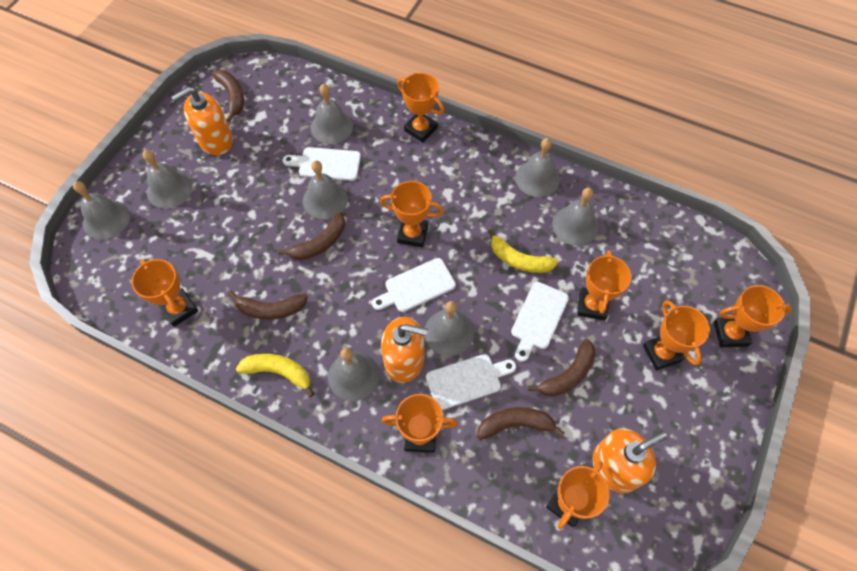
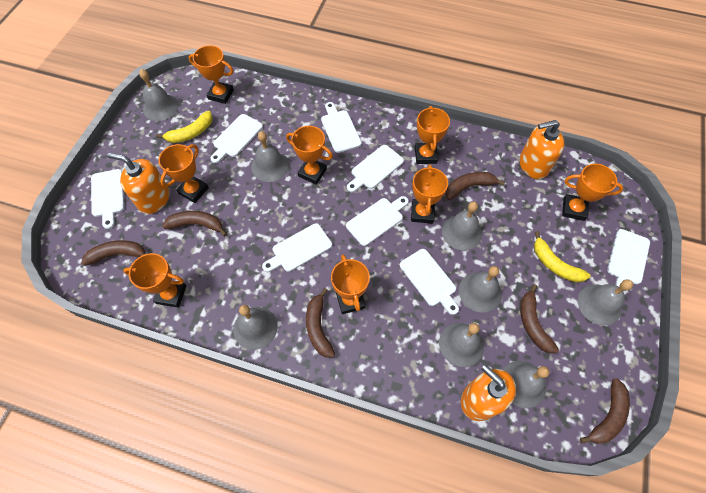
brown banana: 5 -> 6
white cutting board: 4 -> 8

